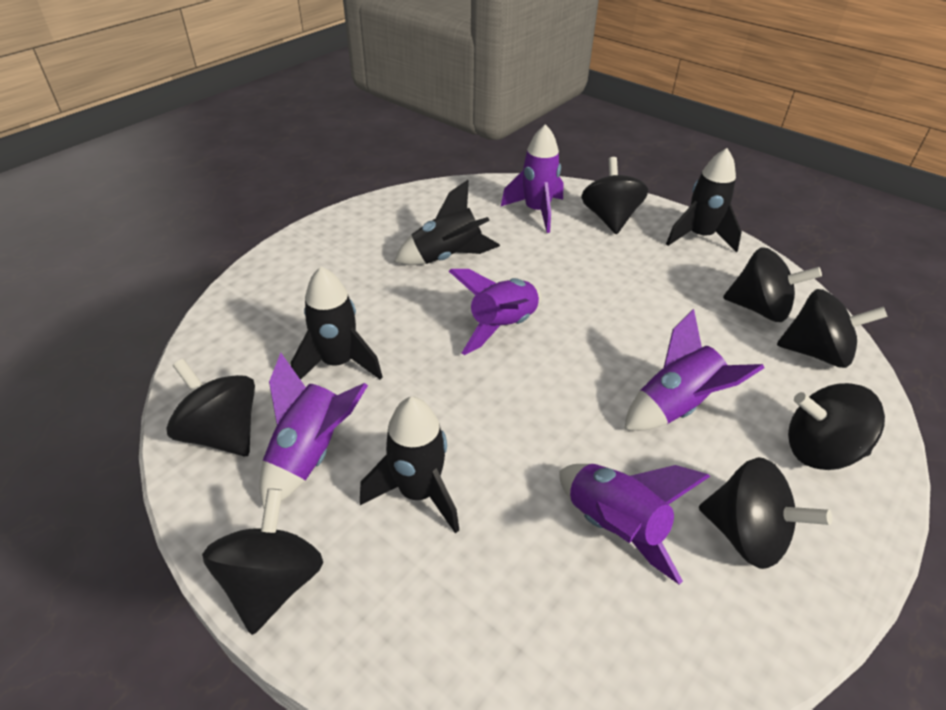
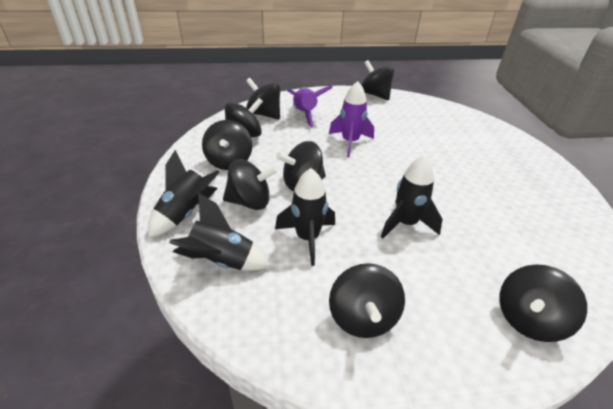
black spinning top: 7 -> 8
purple rocket: 5 -> 2

